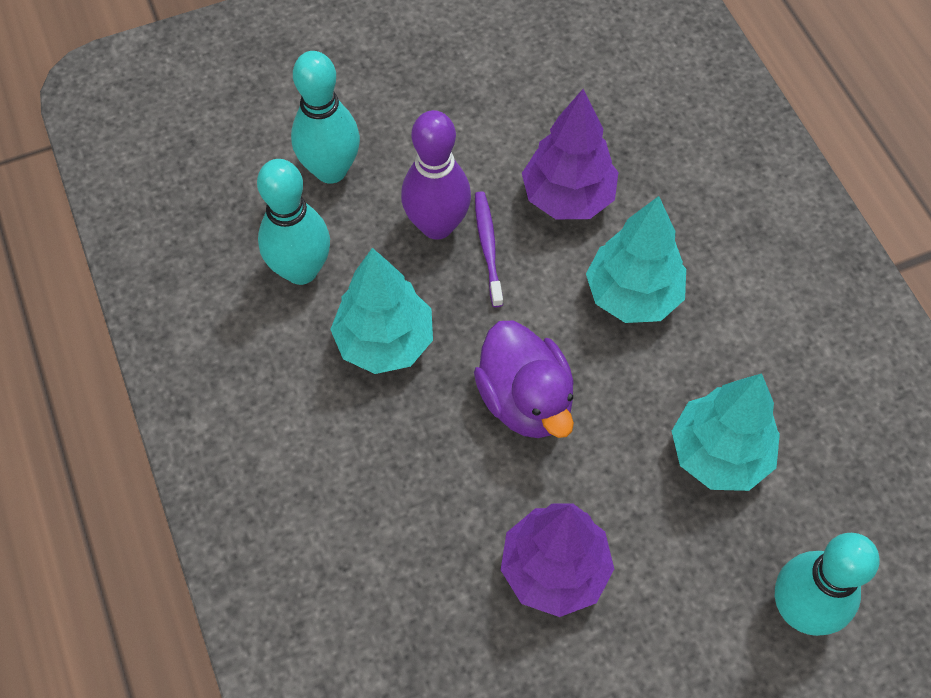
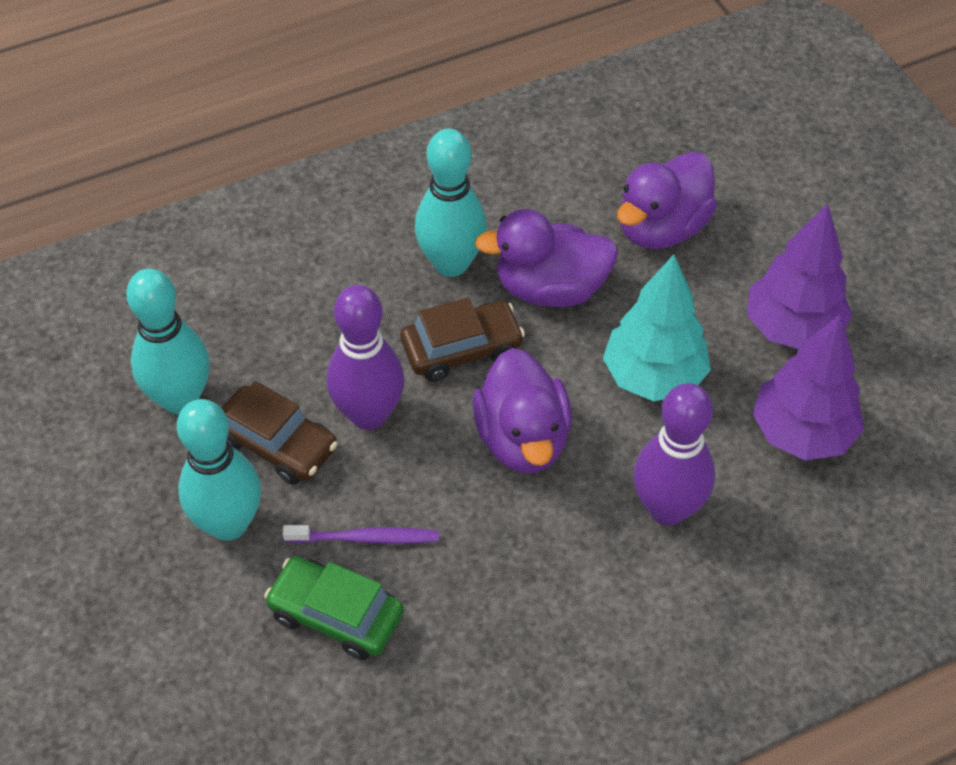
brown car: 0 -> 2
green car: 0 -> 1
purple bowling pin: 1 -> 2
purple duck: 1 -> 3
turquoise tree: 3 -> 1

